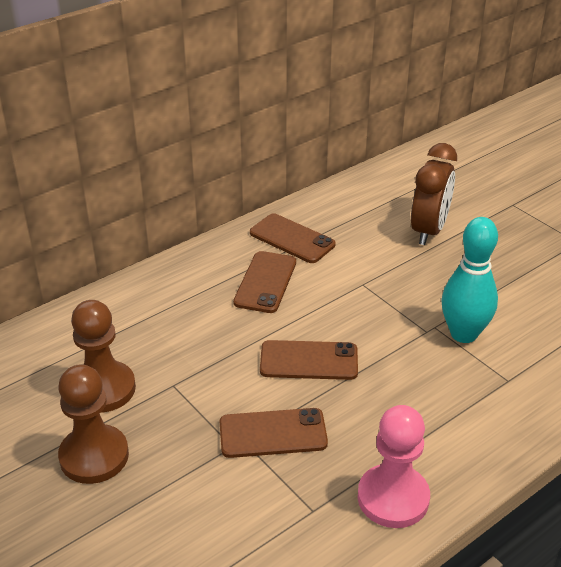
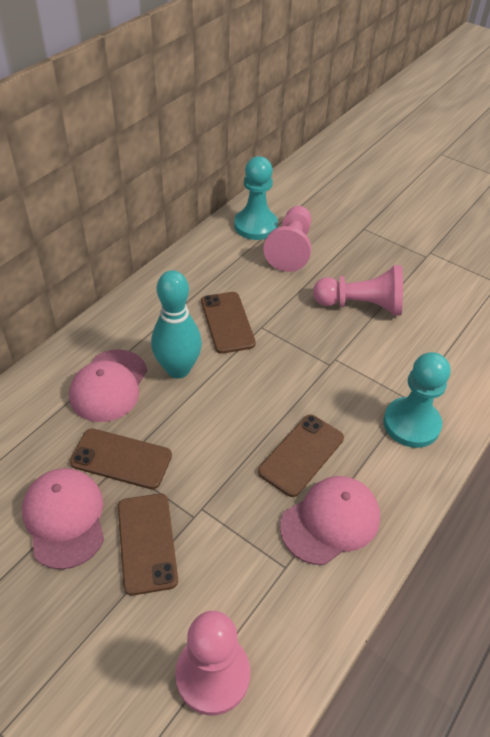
brown clock: 1 -> 0
brown pawn: 2 -> 0
pink cap: 0 -> 3
pink pawn: 1 -> 3
turquoise pawn: 0 -> 2

